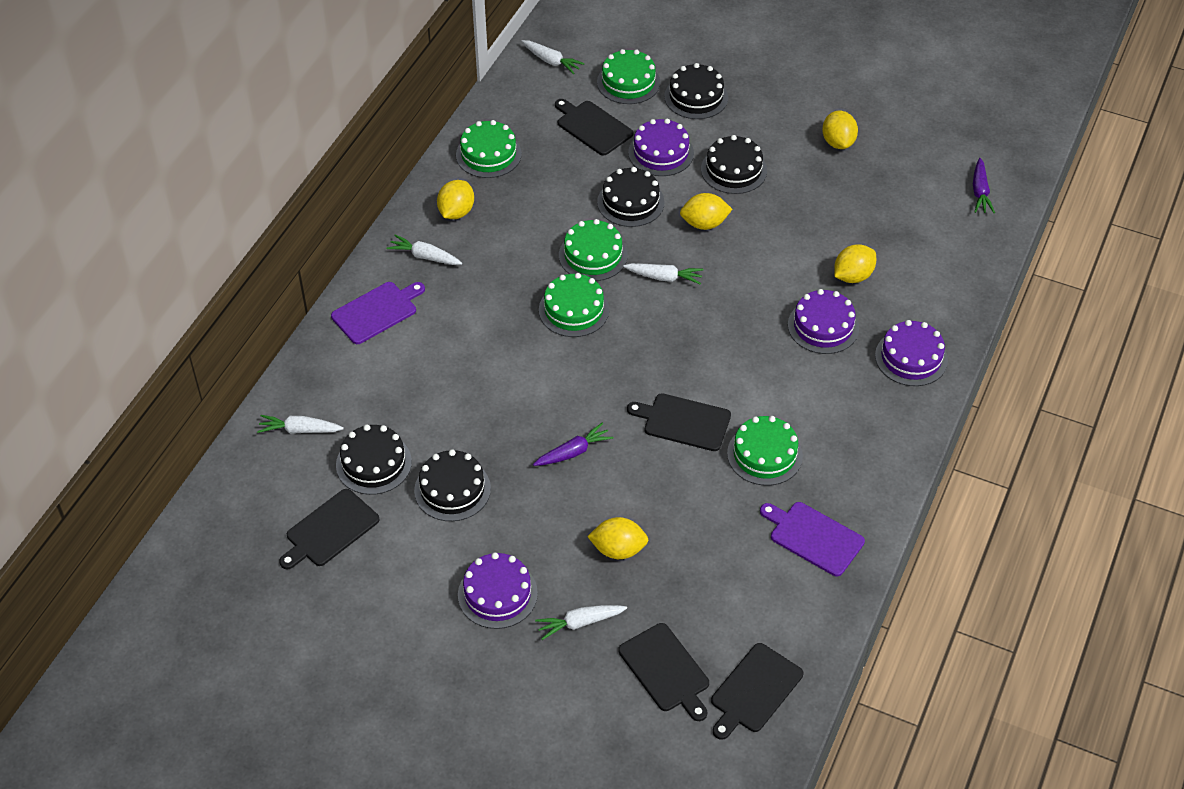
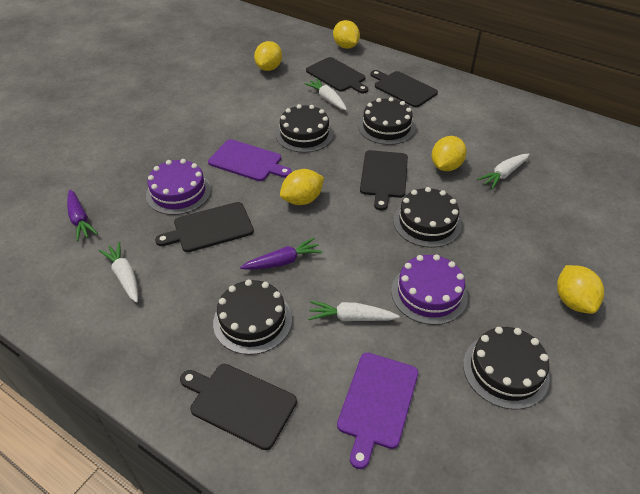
green cake: 5 -> 0
purple cake: 4 -> 2
white carrot: 5 -> 4

